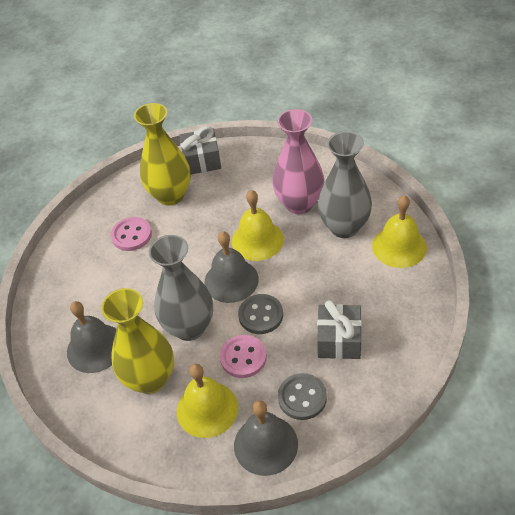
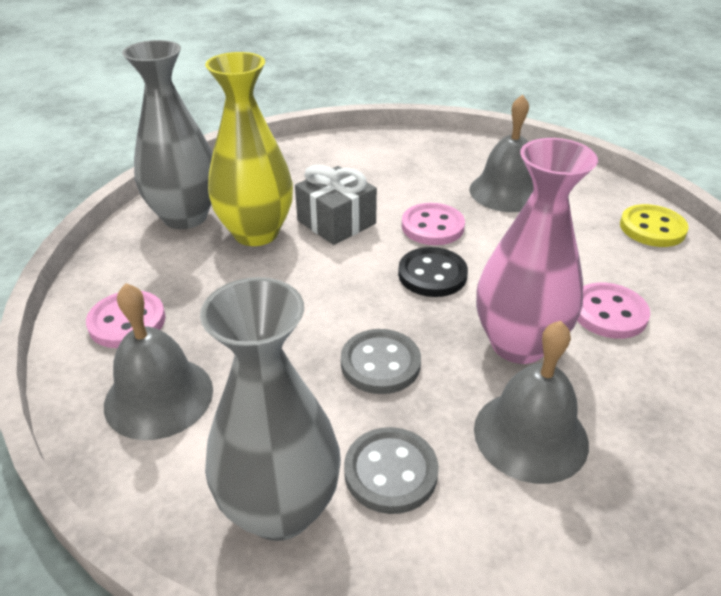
black button: 0 -> 1
grey gift: 2 -> 1
pink button: 2 -> 3
yellow bell: 3 -> 0
yellow button: 0 -> 1
yellow vase: 2 -> 1

